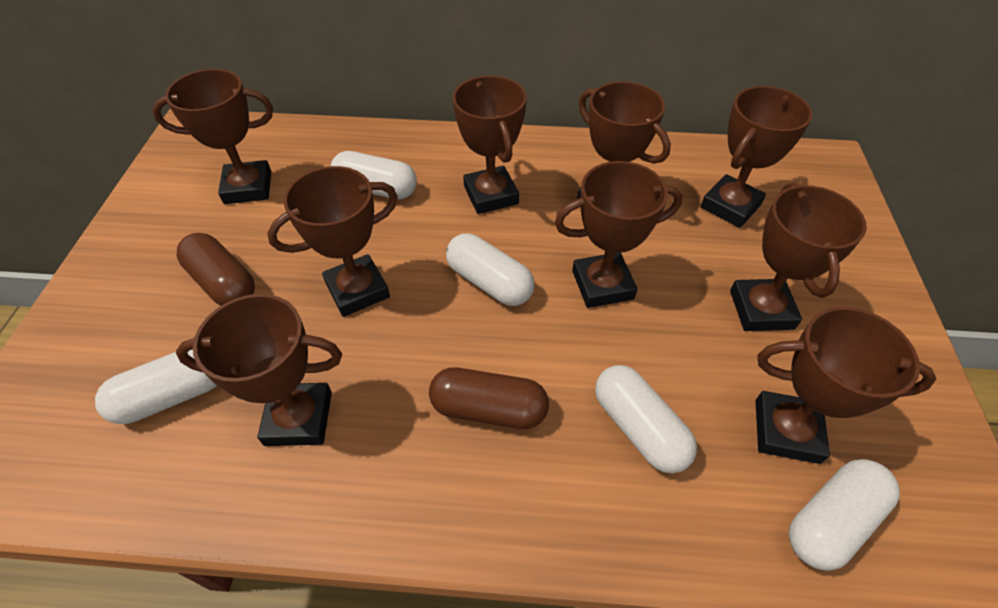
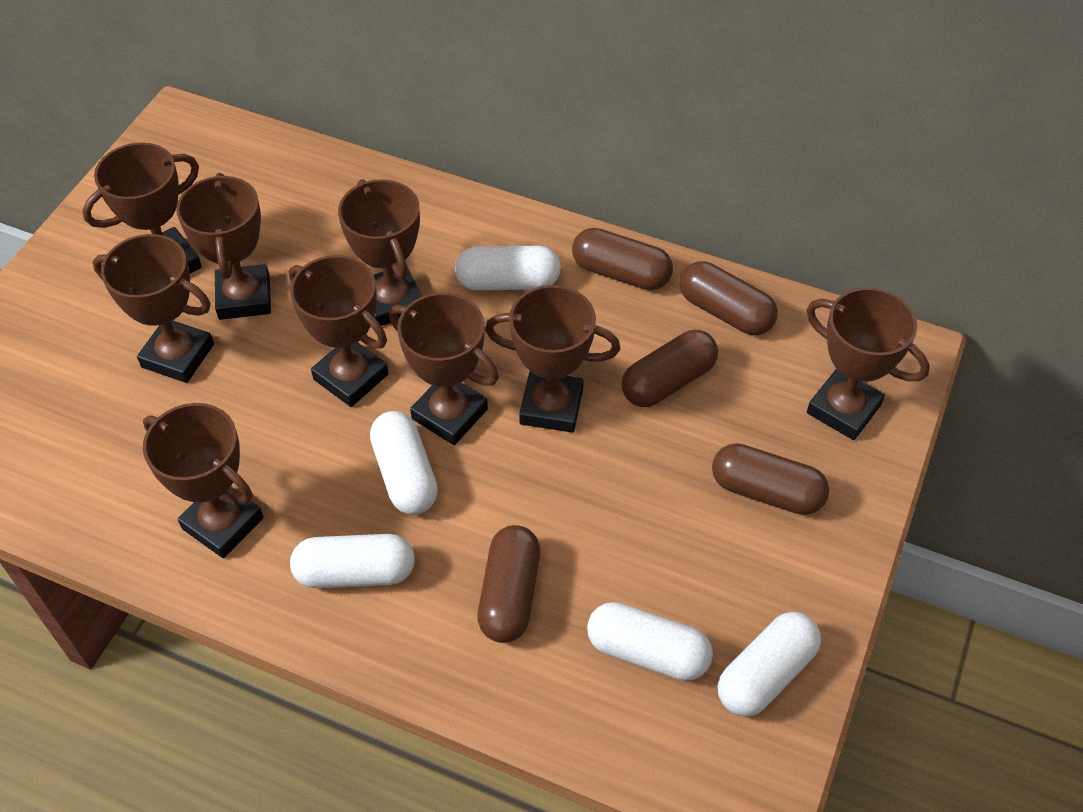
brown capsule: 2 -> 5

